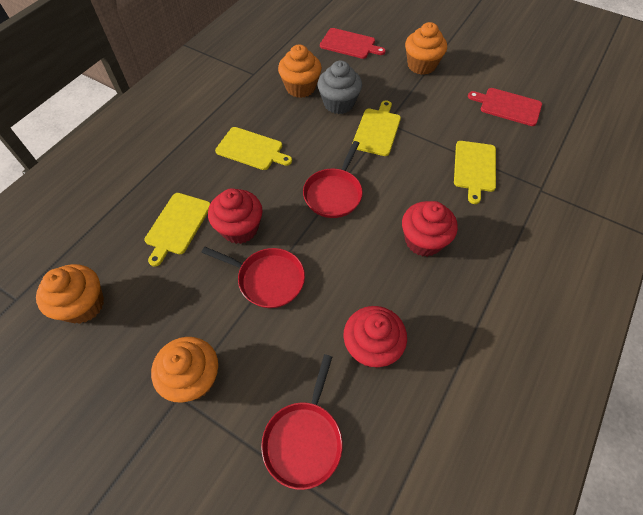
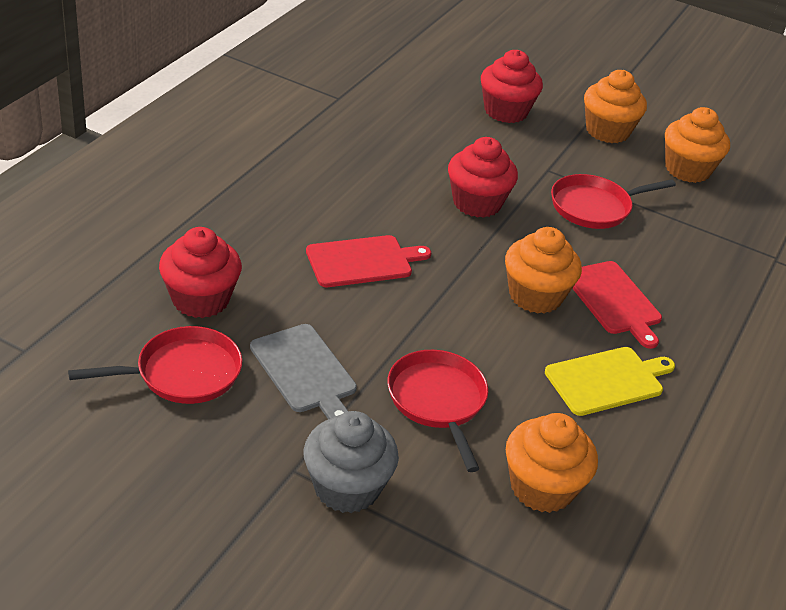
grey cutting board: 0 -> 1
yellow cutting board: 4 -> 1

